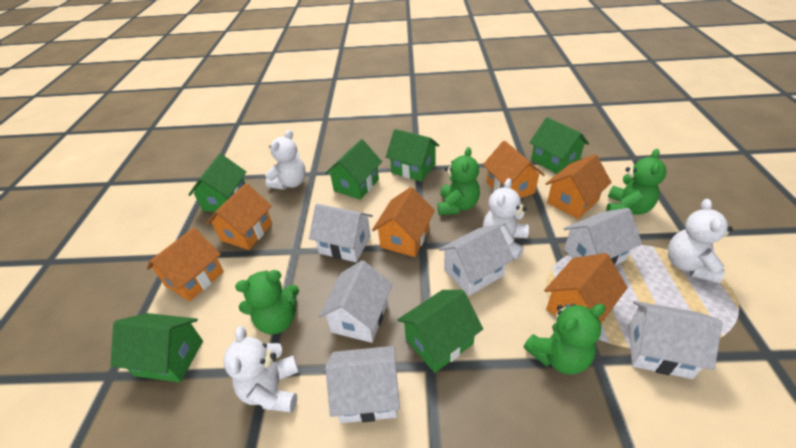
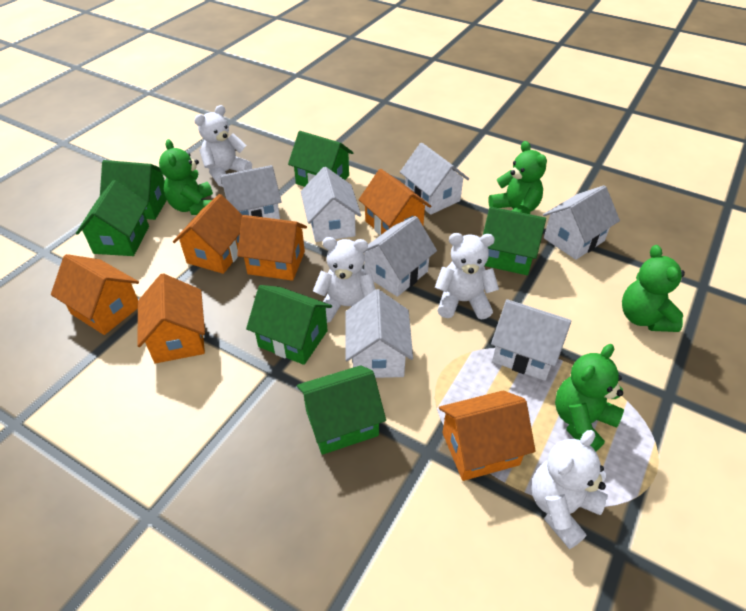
white house: 6 -> 7

